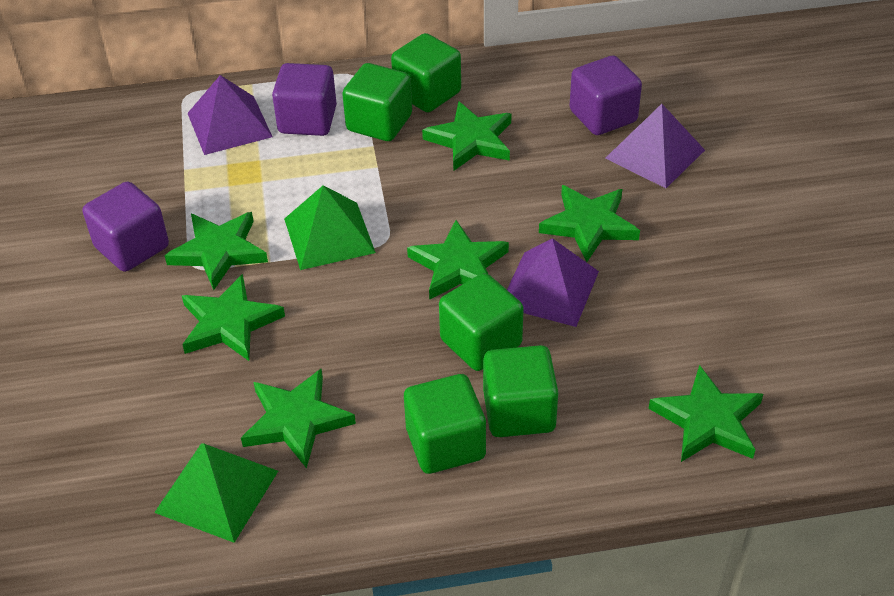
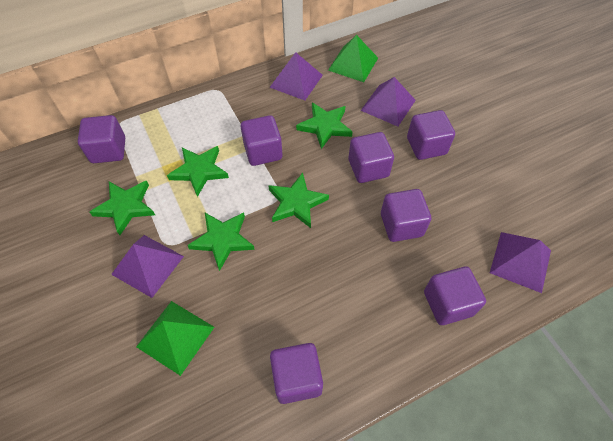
green cube: 5 -> 0
green star: 7 -> 5
purple cube: 3 -> 7
purple pyramid: 3 -> 4

